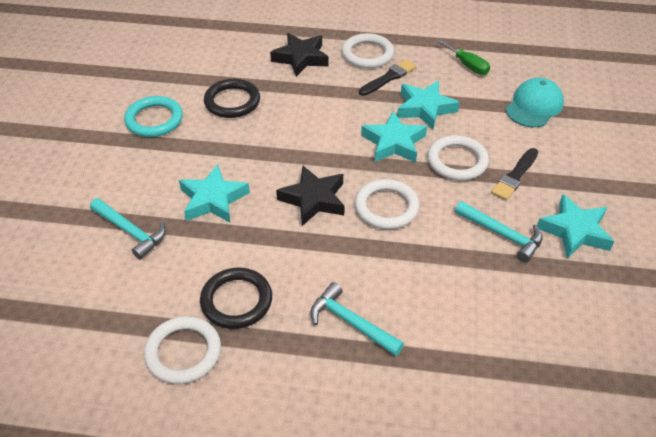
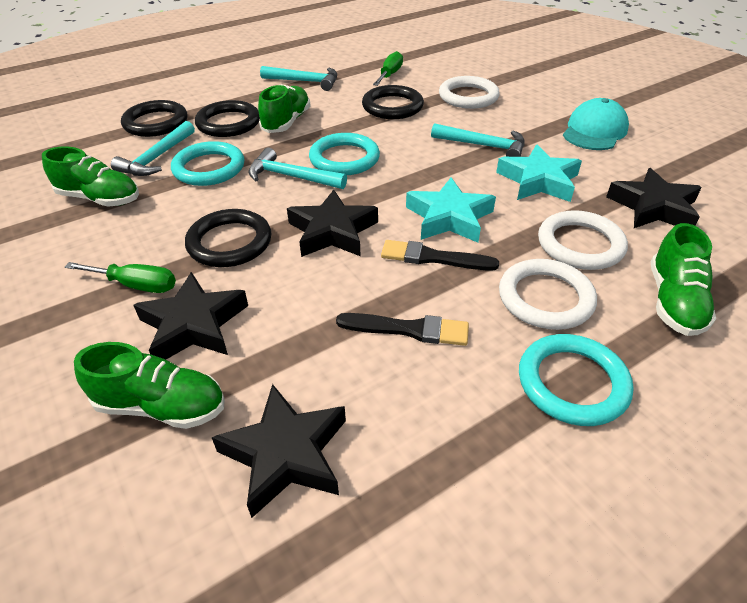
black ring: 2 -> 4
black star: 2 -> 4
green screwdriver: 1 -> 2
green shoe: 0 -> 4
turquoise hammer: 3 -> 4
turquoise ring: 1 -> 3
turquoise star: 4 -> 2
white ring: 4 -> 3

